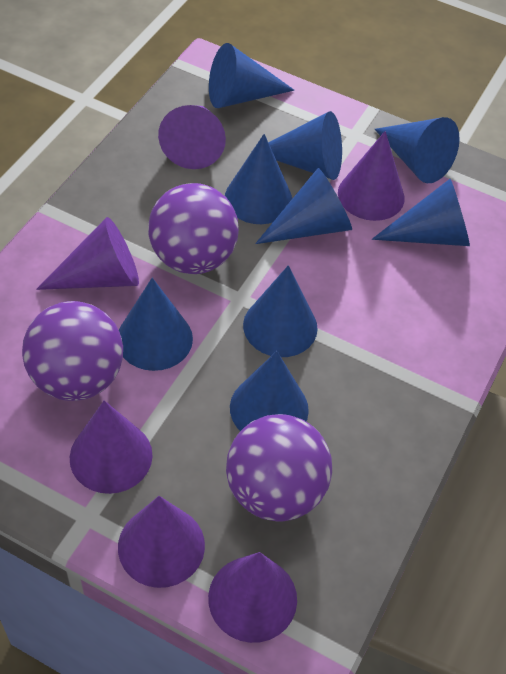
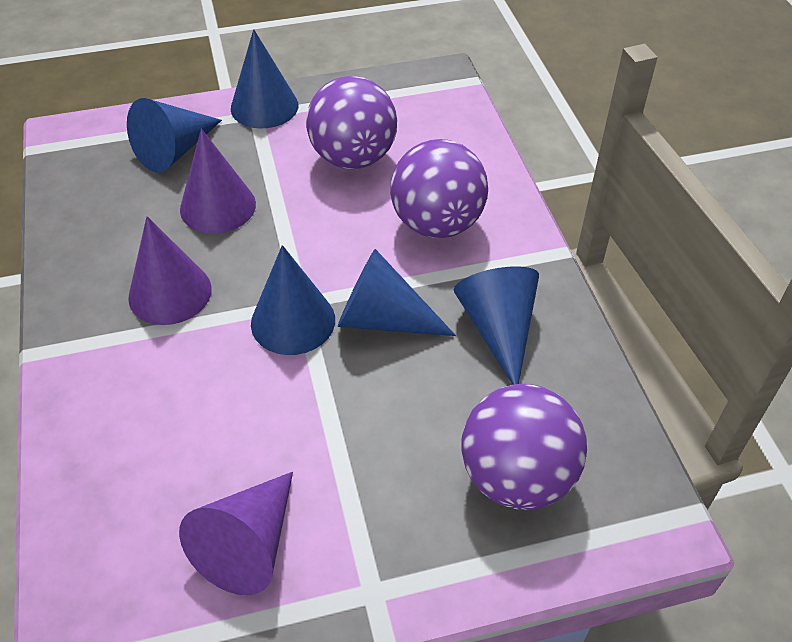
blue cone: 9 -> 5
purple cone: 6 -> 3

